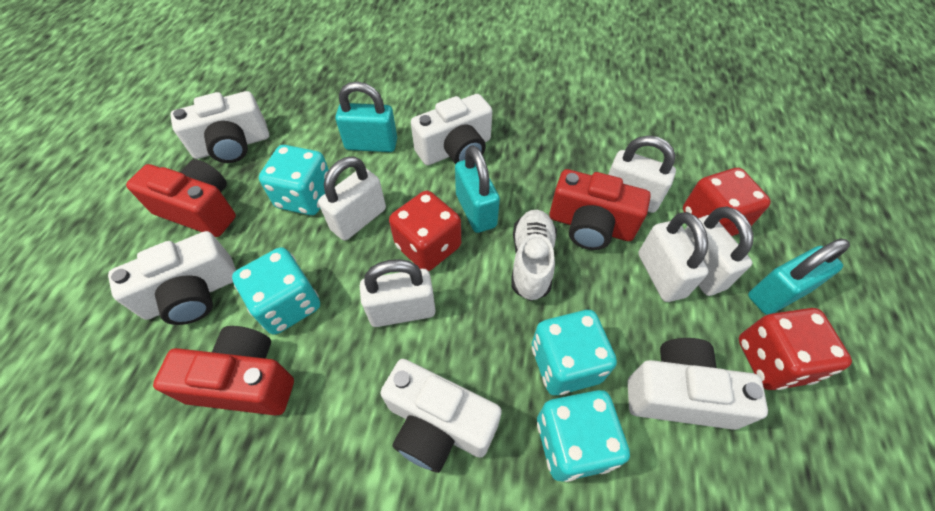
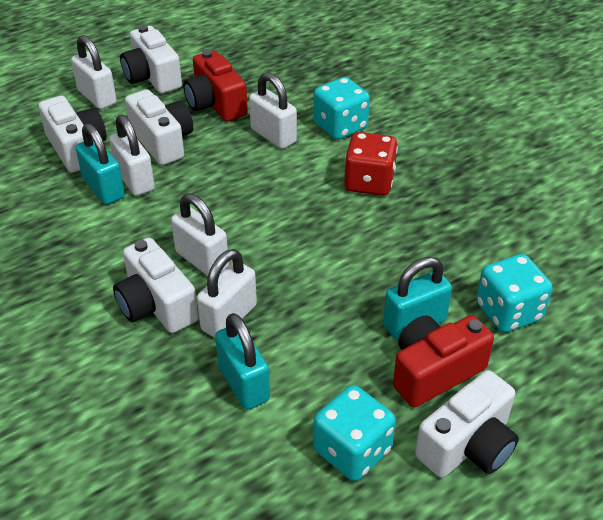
red camera: 3 -> 2
red dice: 3 -> 1
turquoise dice: 4 -> 3
white shoe: 1 -> 0

